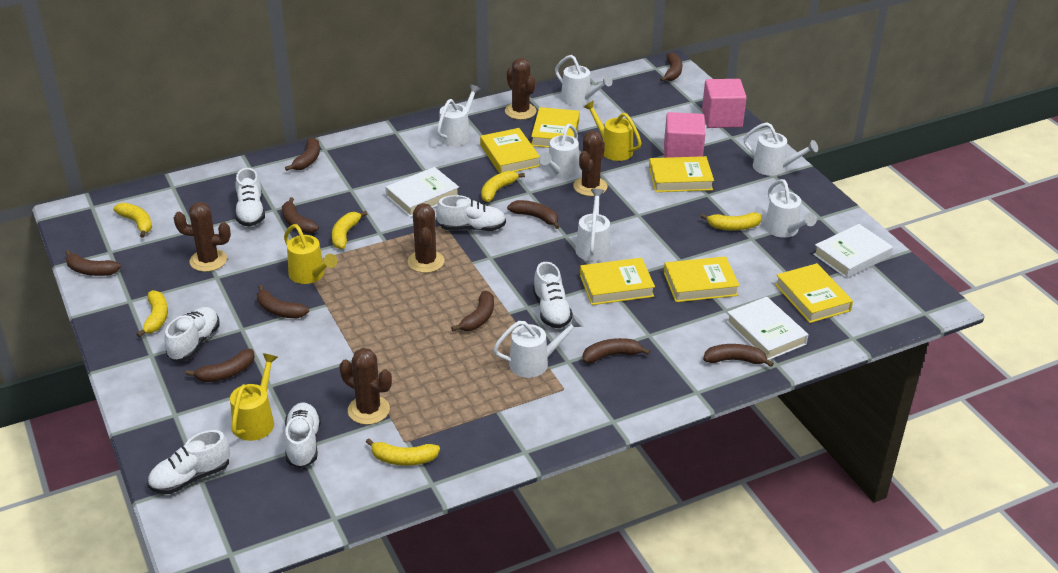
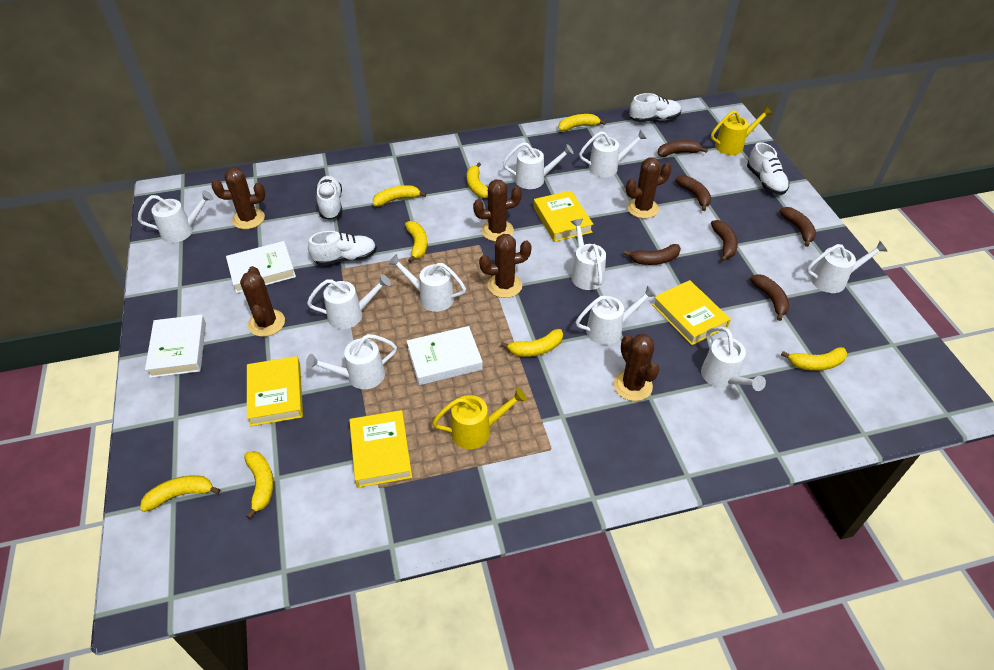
brown banana: 10 -> 6
brown cactus: 5 -> 6
pink cube: 2 -> 0
white shoe: 6 -> 4
white watering can: 7 -> 10
yellow banana: 6 -> 8
yellow book: 6 -> 4
yellow watering can: 3 -> 2

